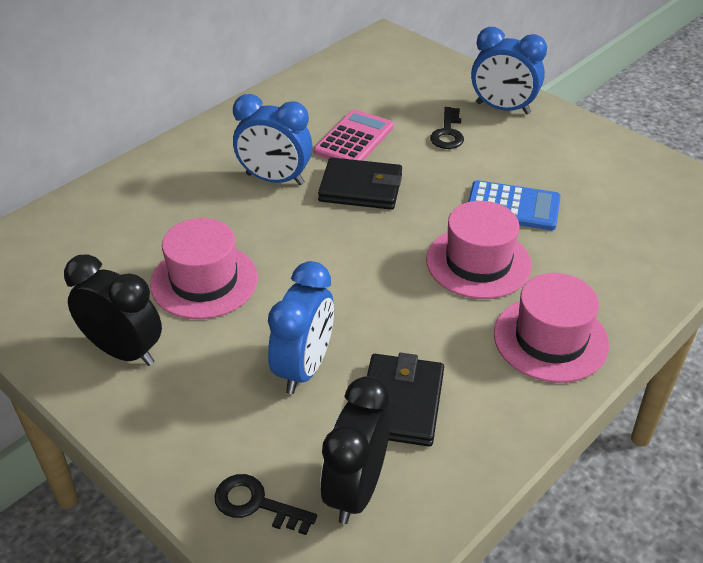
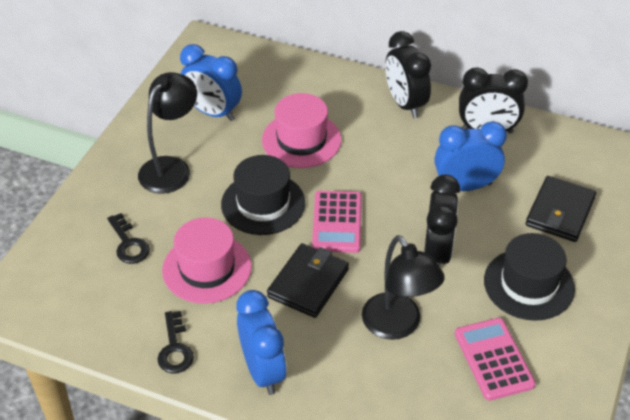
black clock: 2 -> 3
black hat: 0 -> 2
black lamp: 0 -> 2
blue calculator: 1 -> 0
pink calculator: 1 -> 2
pink hat: 3 -> 2

